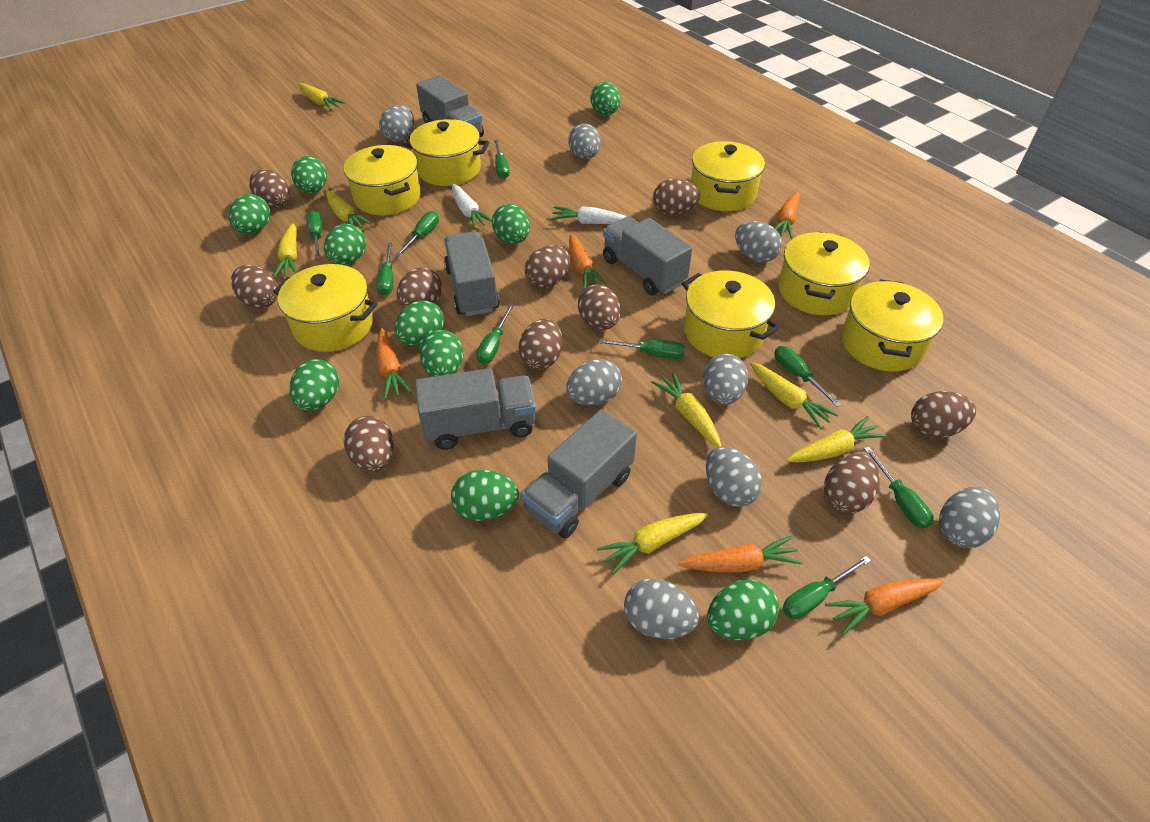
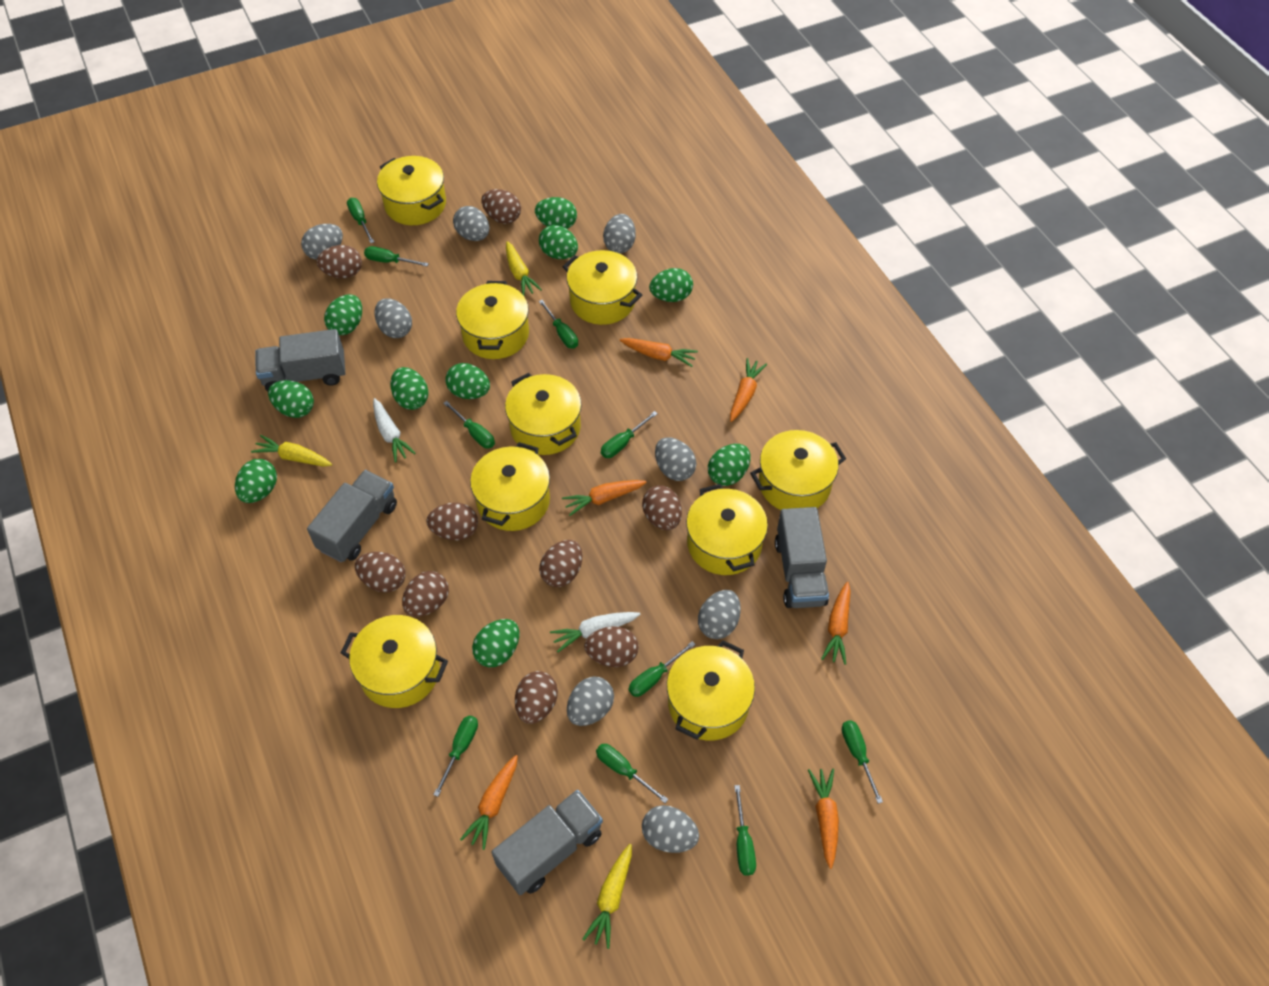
brown egg: 10 -> 9
green screwdriver: 9 -> 10
grey truck: 5 -> 4
orange carrot: 5 -> 6
yellow carrot: 7 -> 3
yellow pot: 7 -> 9

